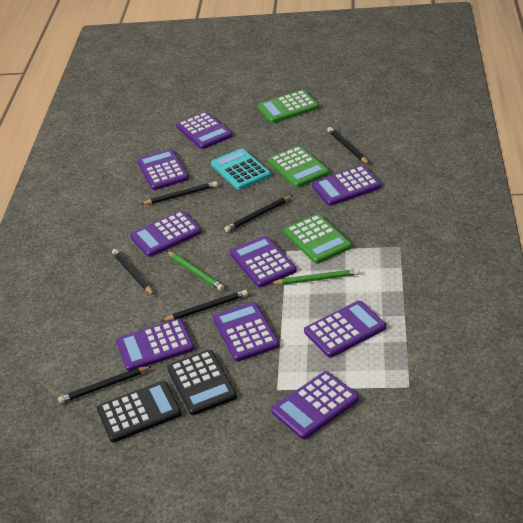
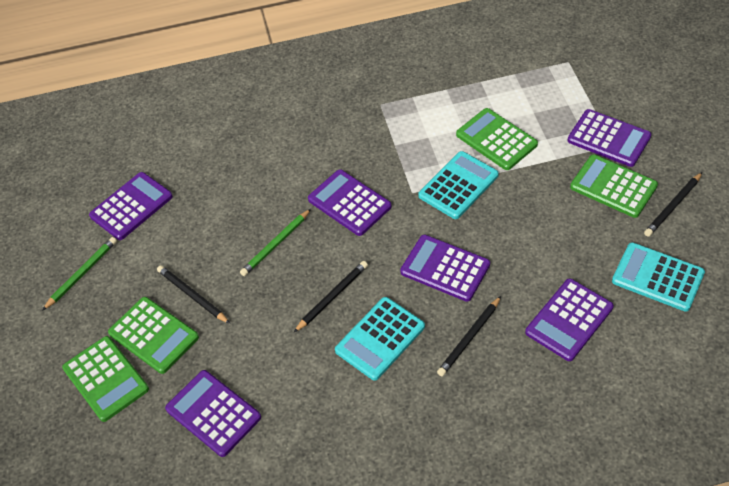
black calculator: 2 -> 0
black pencil: 6 -> 4
green calculator: 3 -> 4
purple calculator: 9 -> 6
turquoise calculator: 1 -> 3

